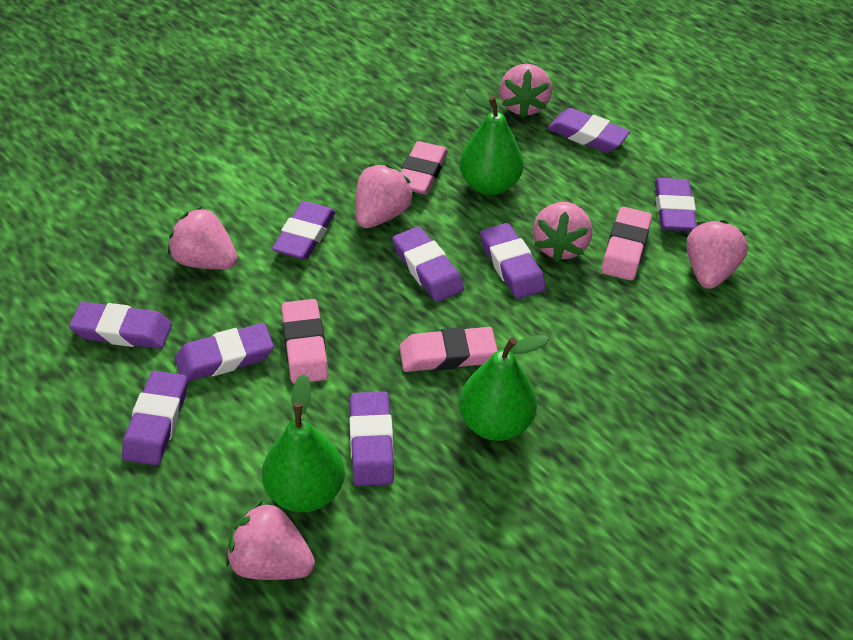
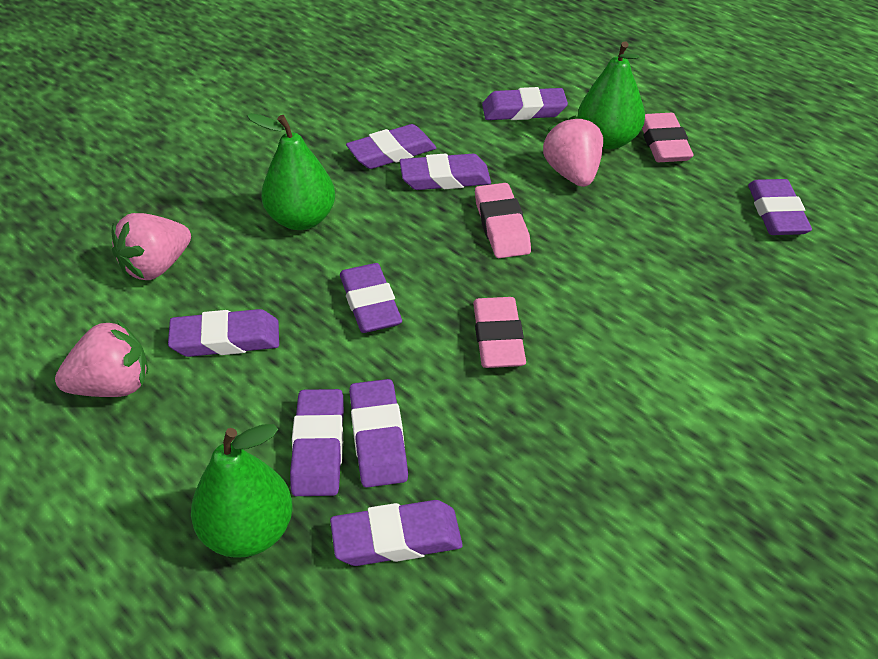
pink eraser: 4 -> 3
pink strawberry: 6 -> 3

